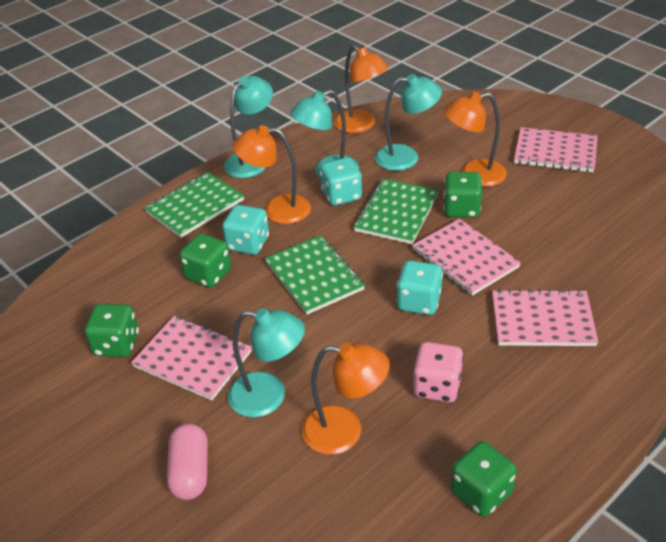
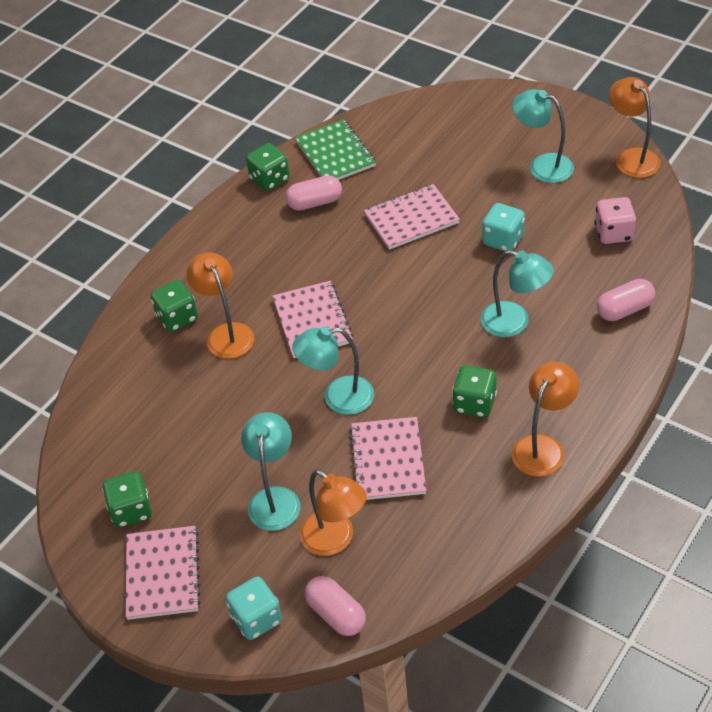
green notebook: 3 -> 1
pink capsule: 1 -> 3
turquoise dice: 3 -> 2

